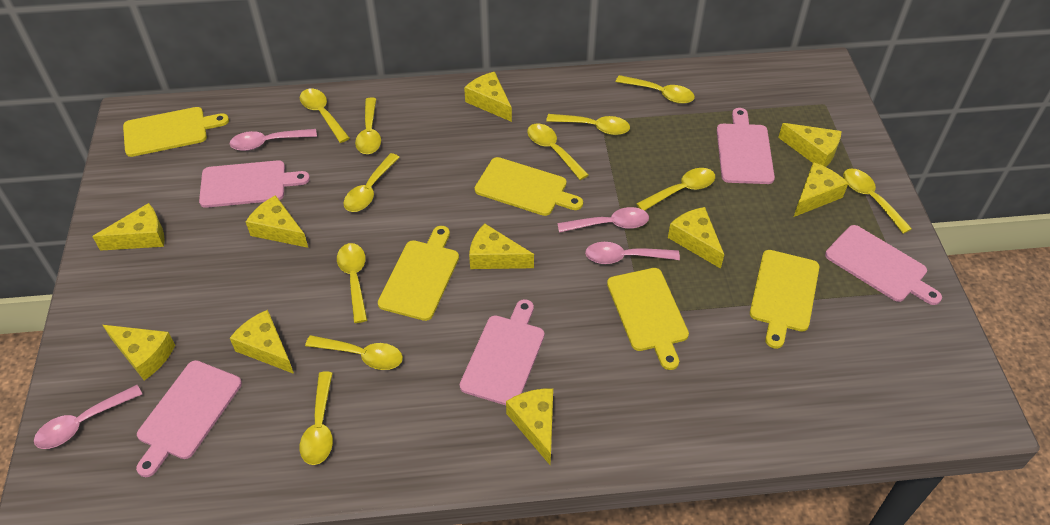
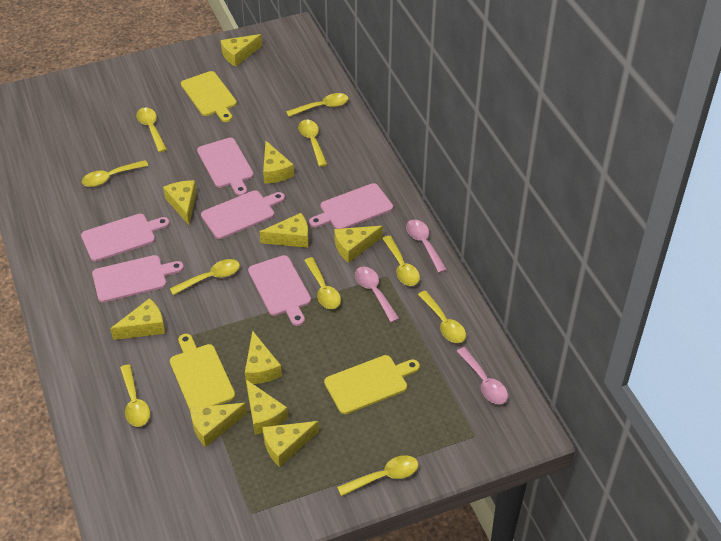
pink cutting board: 5 -> 6
pink spoon: 4 -> 3
yellow cutting board: 5 -> 3
yellow spoon: 11 -> 10

